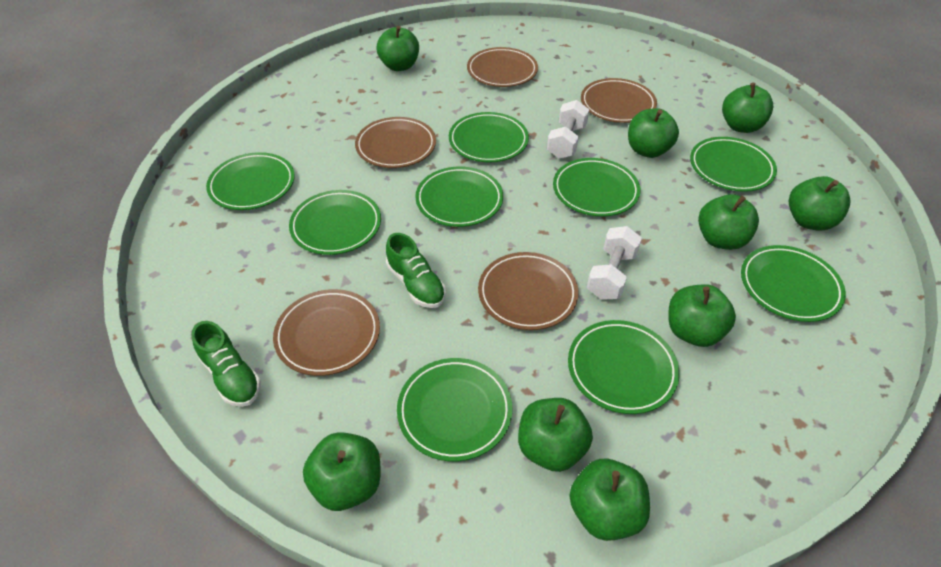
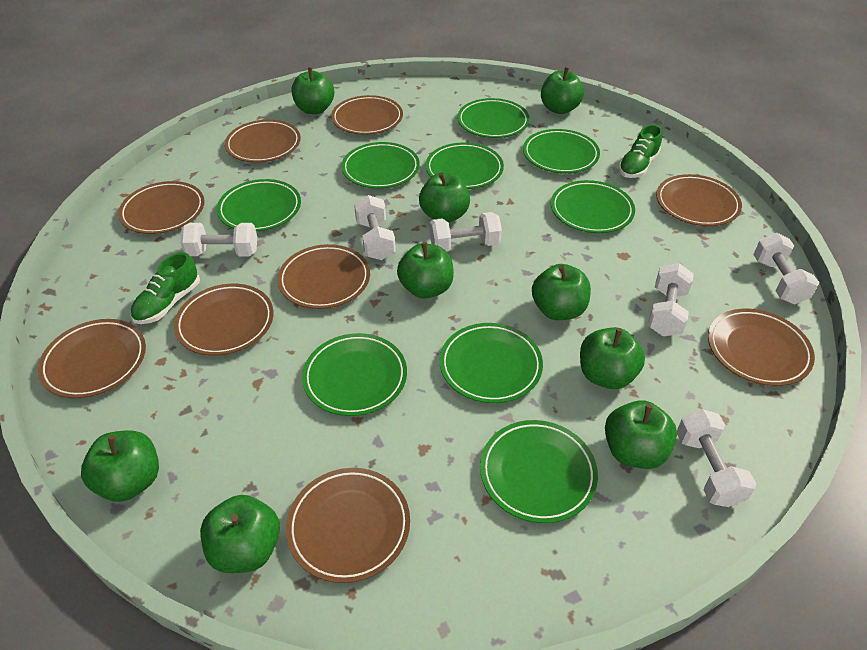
brown plate: 5 -> 9
white dumbbell: 2 -> 6

